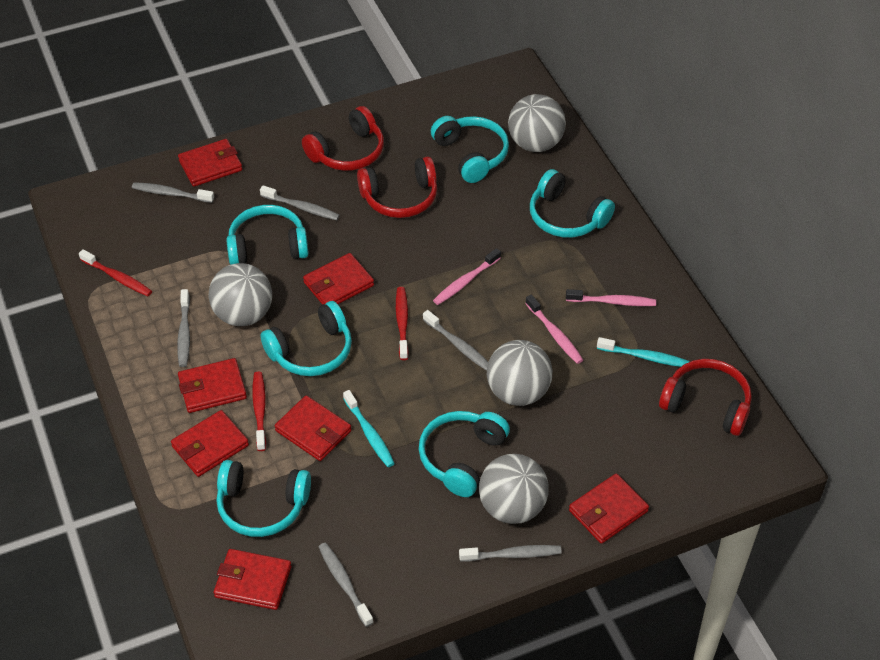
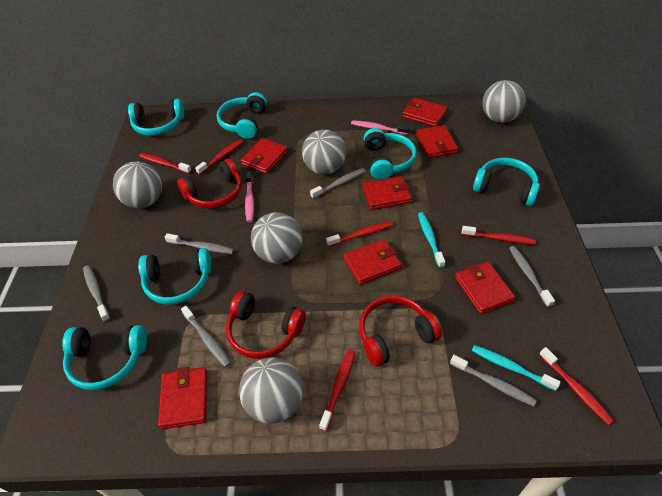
grey ball: 4 -> 5
pink toothbrush: 3 -> 2
red toothbrush: 3 -> 6

